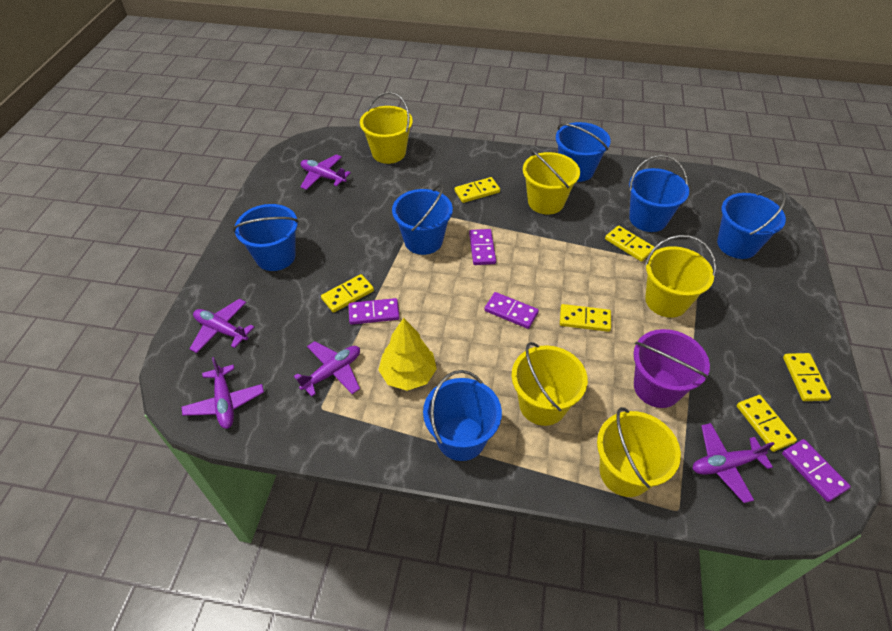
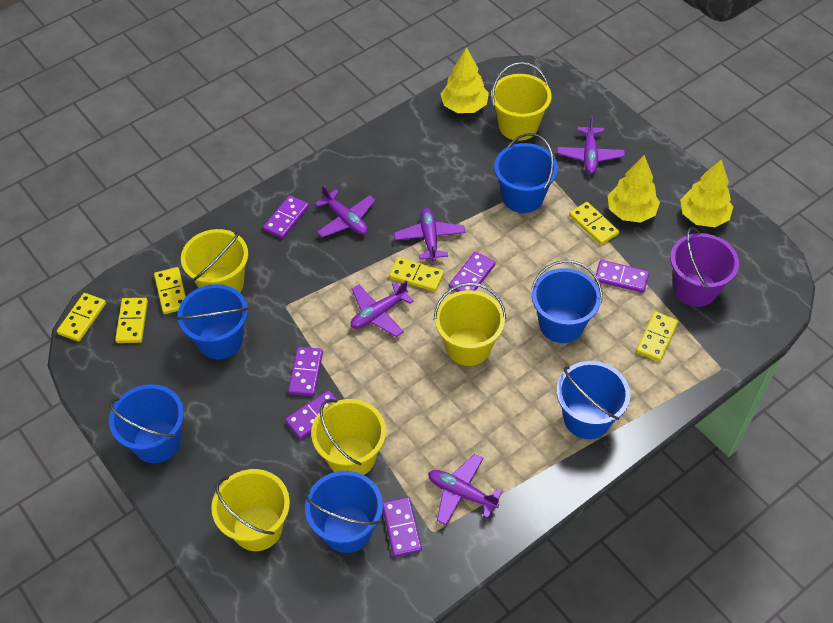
purple domino: 4 -> 6
yellow tree: 1 -> 3

